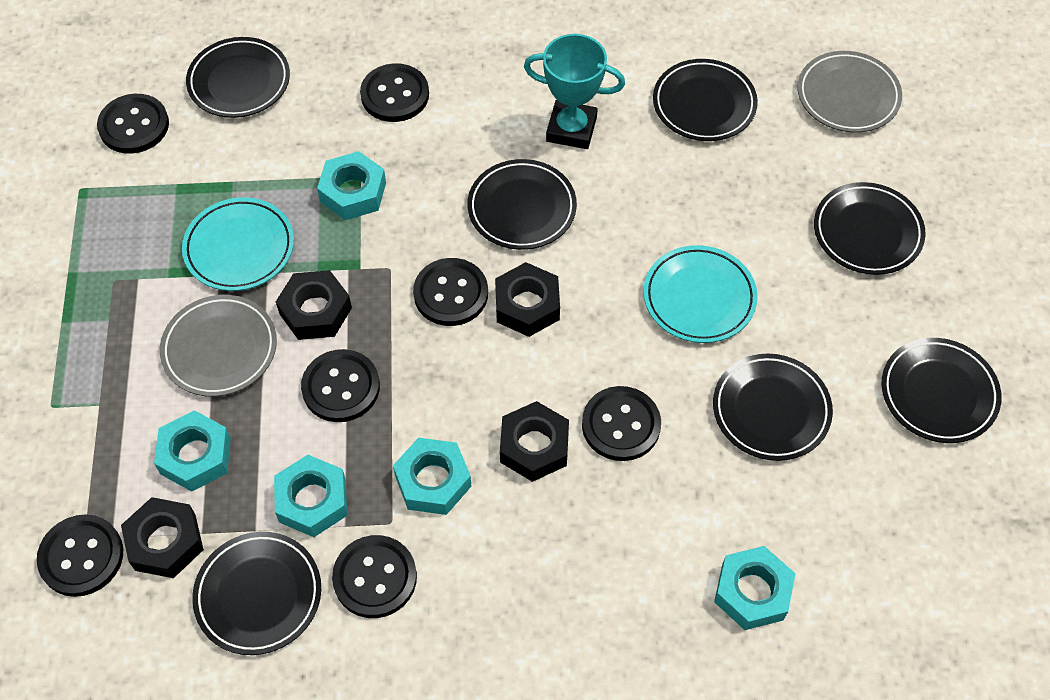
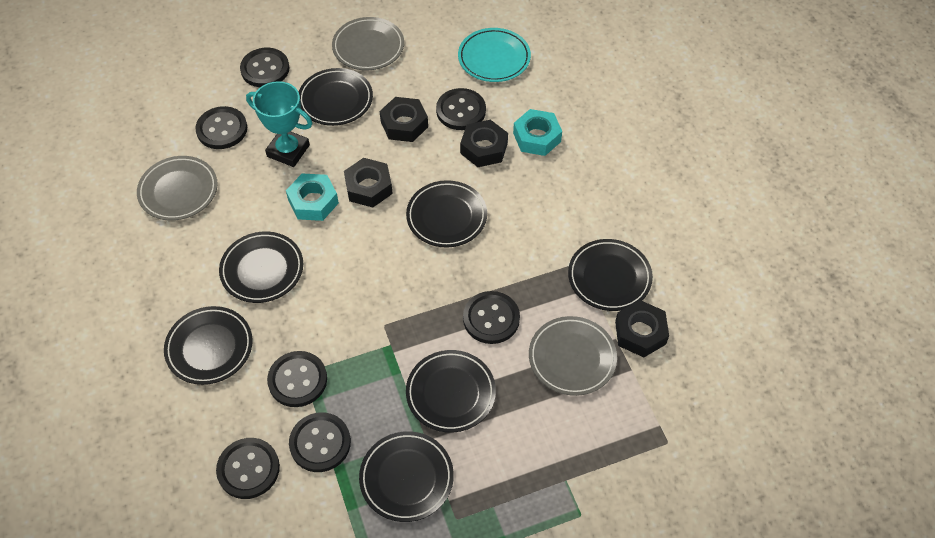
grey plate: 2 -> 3
turquoise nut: 5 -> 2
turquoise plate: 2 -> 1

